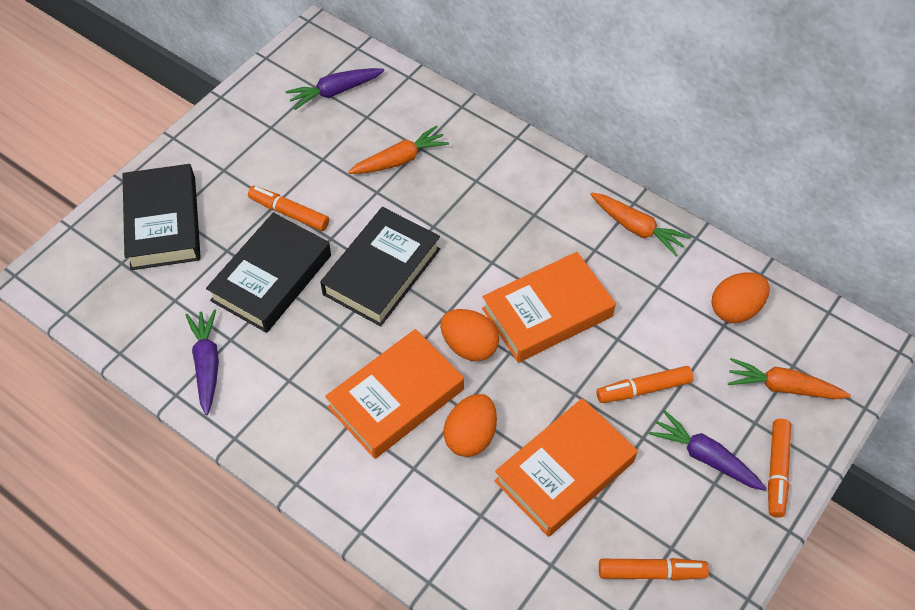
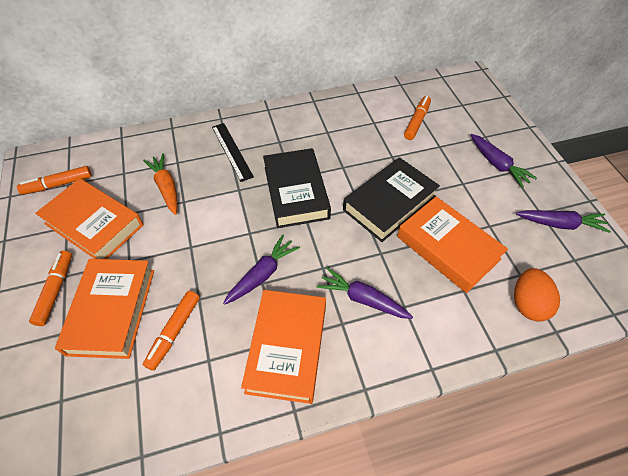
black book: 3 -> 2
black ruler: 0 -> 1
orange book: 3 -> 4
orange carrot: 3 -> 1
orange egg: 3 -> 1
purple carrot: 3 -> 4

